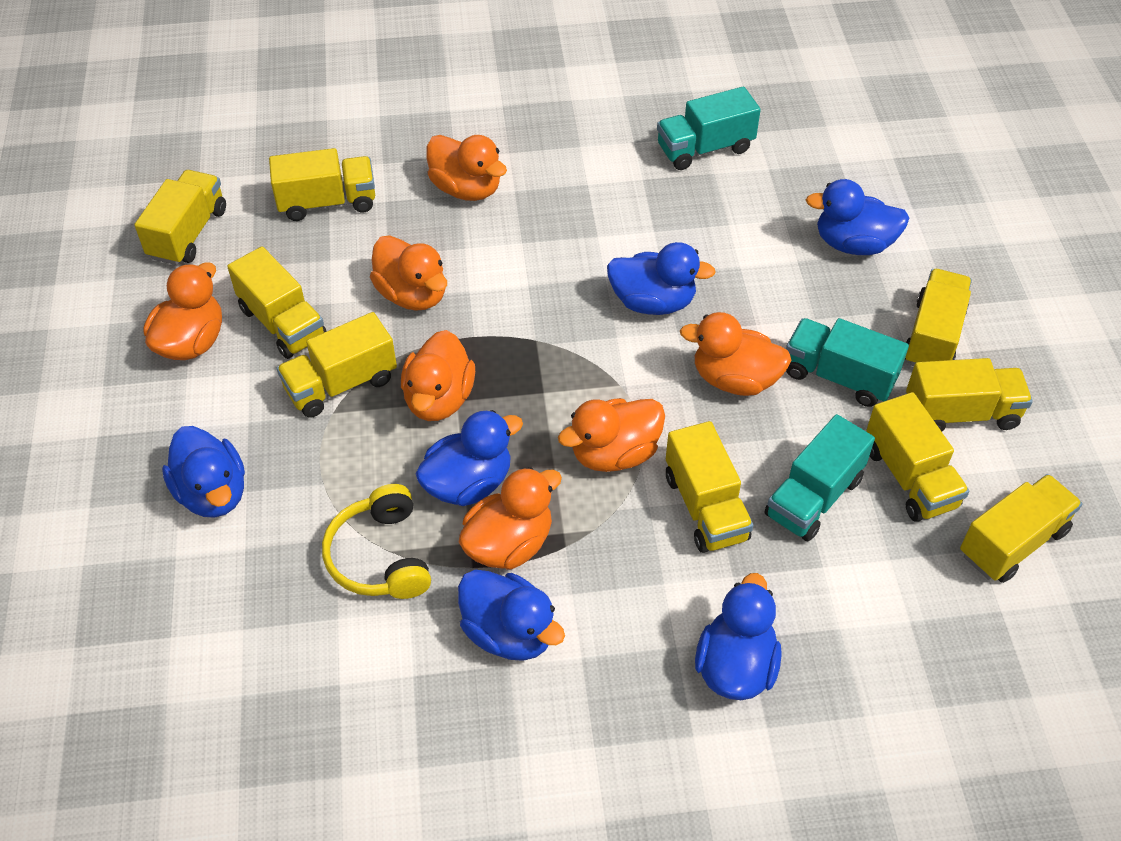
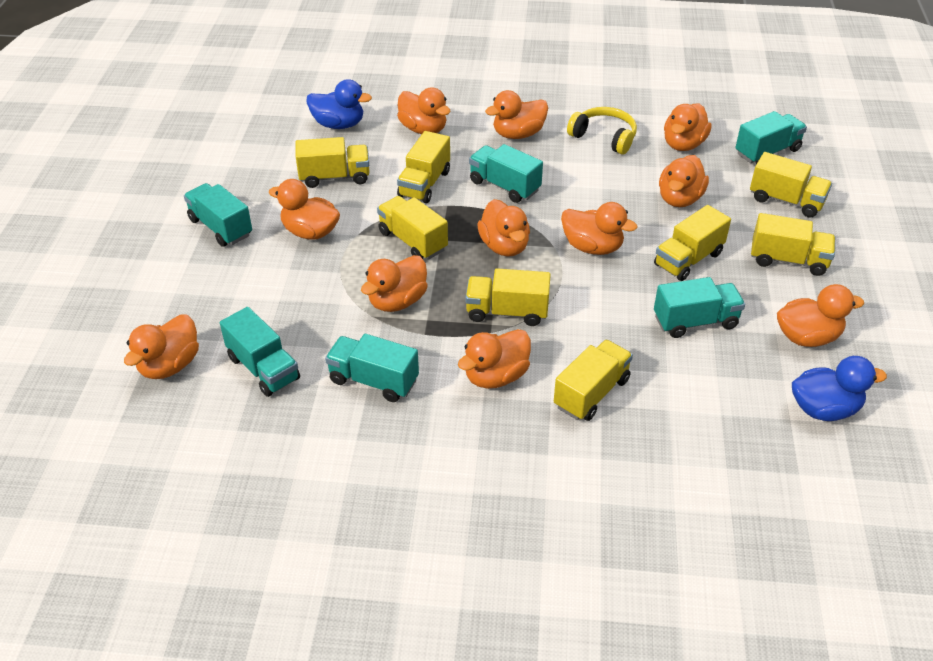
blue duck: 6 -> 2
orange duck: 7 -> 11
turquoise truck: 3 -> 6
yellow truck: 9 -> 8

